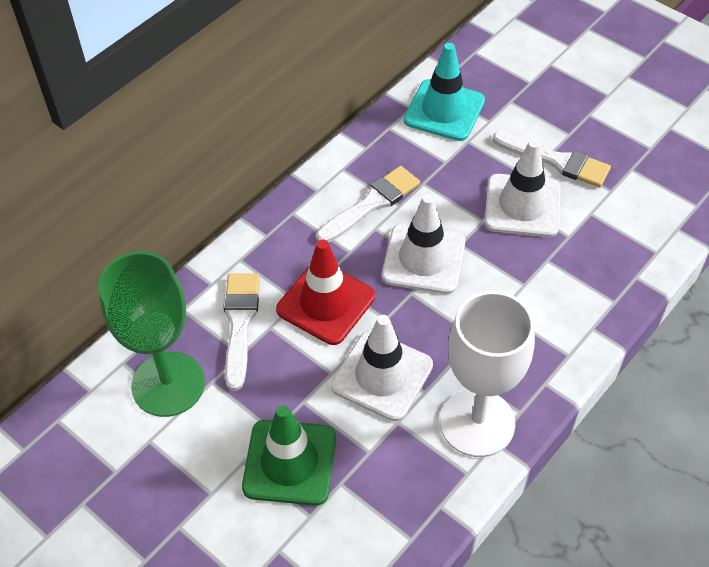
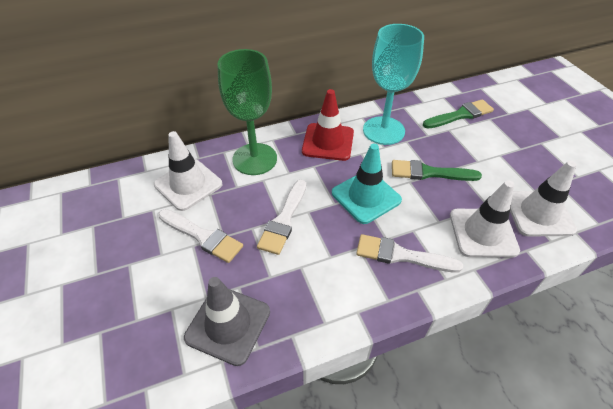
green brush: 0 -> 2
green traffic cone: 1 -> 0
grey traffic cone: 0 -> 1
turquoise goblet: 0 -> 1
white goblet: 1 -> 0

